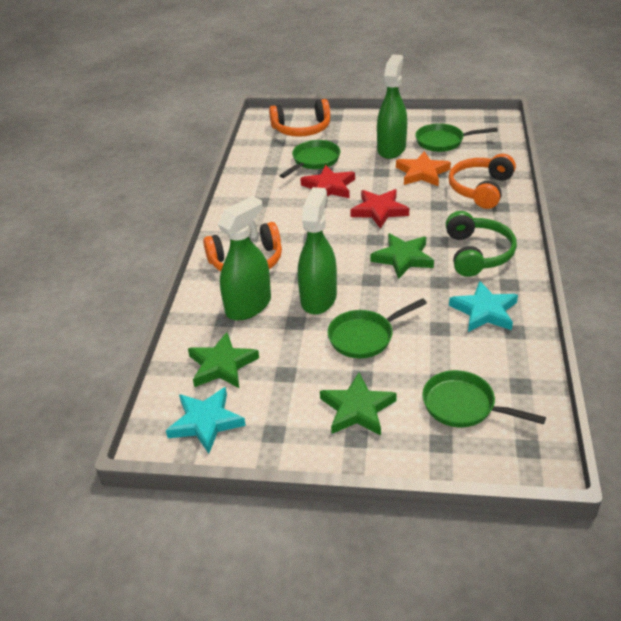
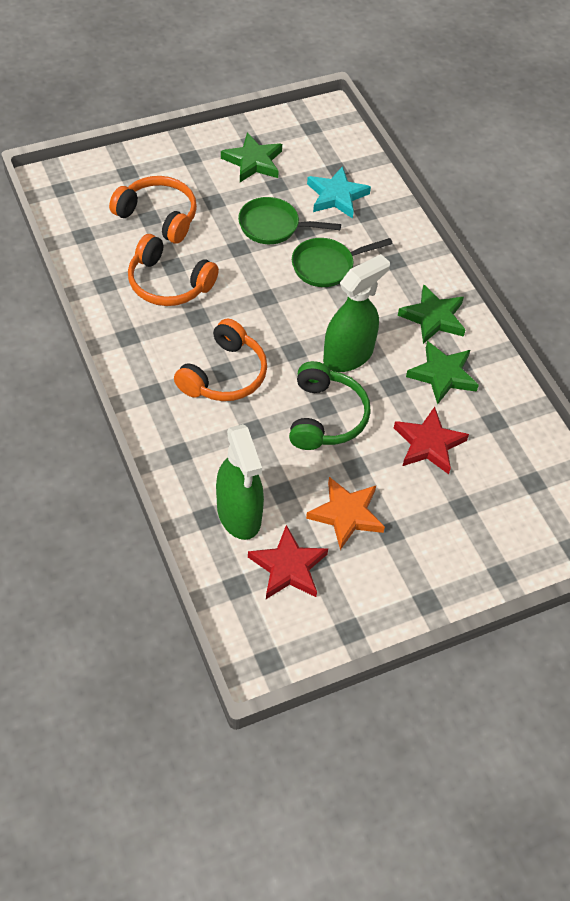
green pan: 4 -> 2
green spray bottle: 3 -> 2
turquoise star: 2 -> 1

